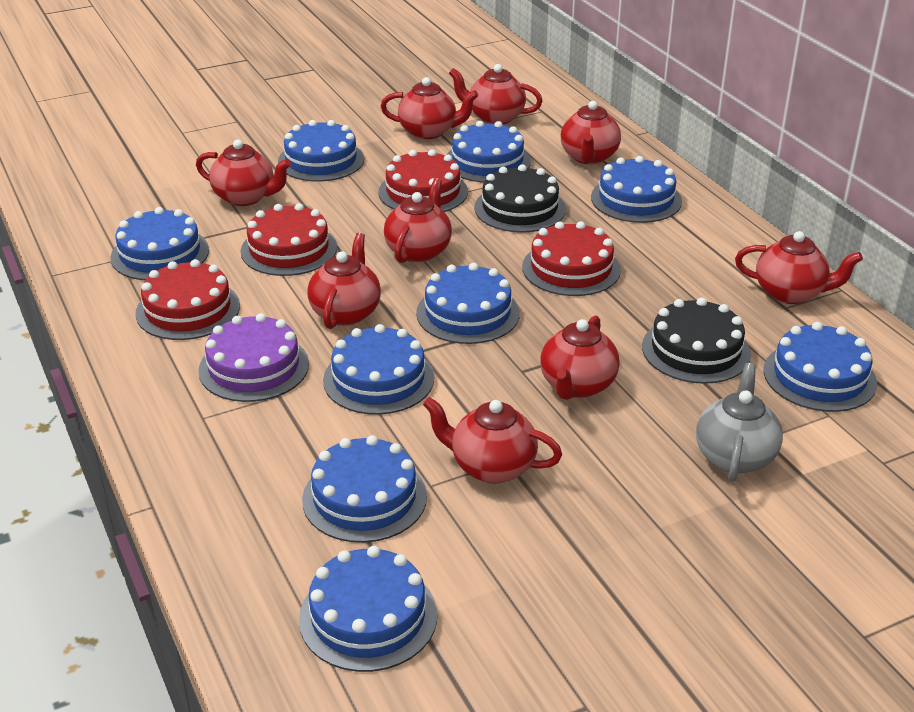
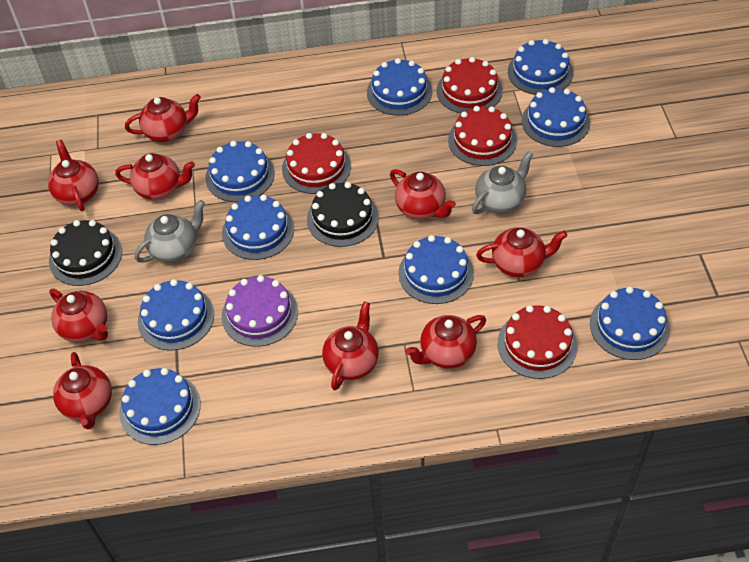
grey teapot: 1 -> 2

